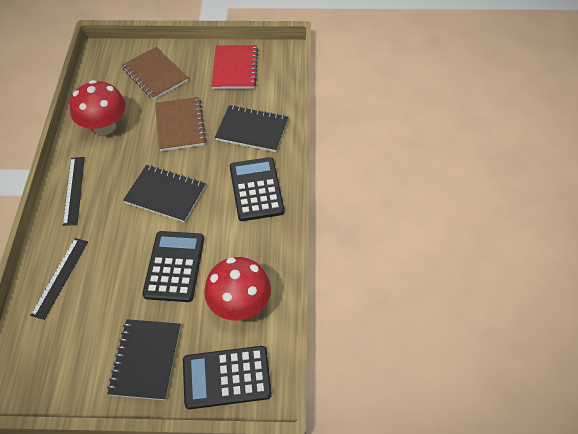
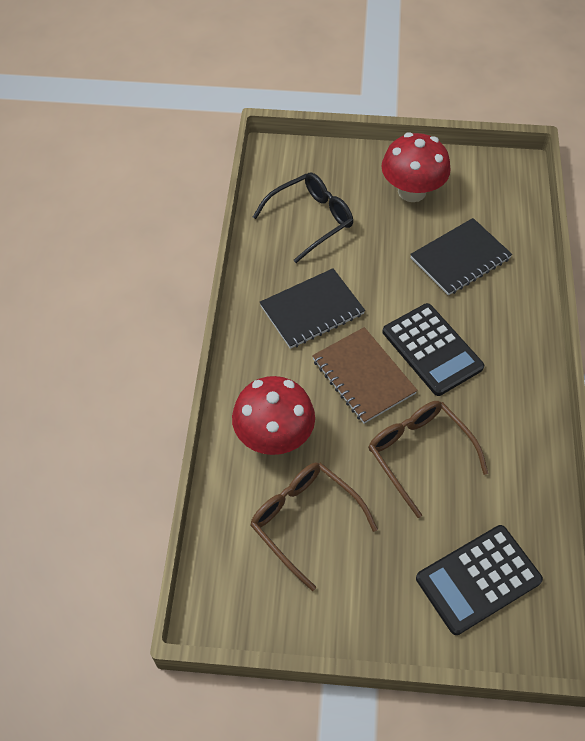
black calculator: 3 -> 2
black glasses: 0 -> 1
black notebook: 3 -> 2
black ruler: 2 -> 0
brown glasses: 0 -> 2
brown notebook: 2 -> 1
red notebook: 1 -> 0

